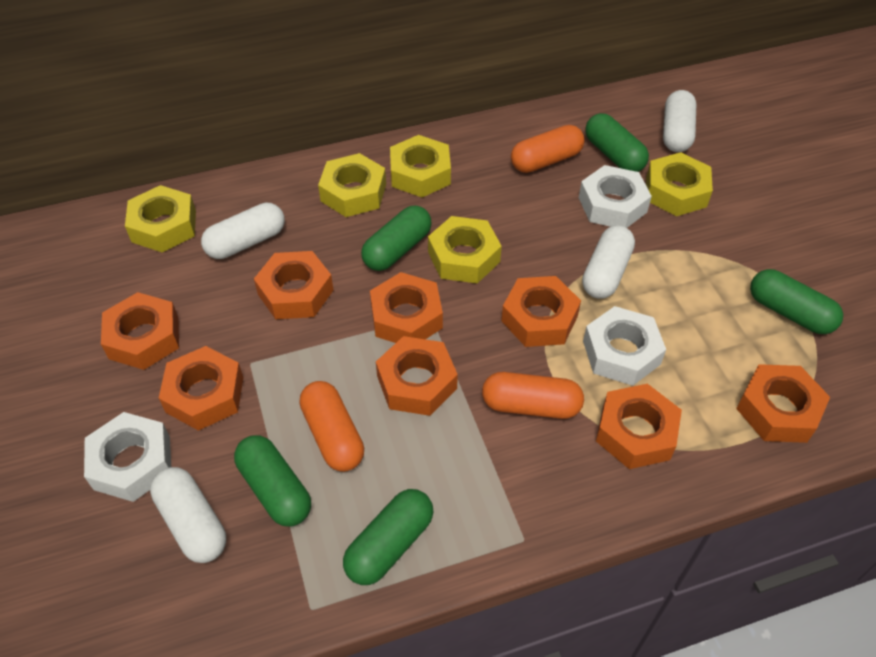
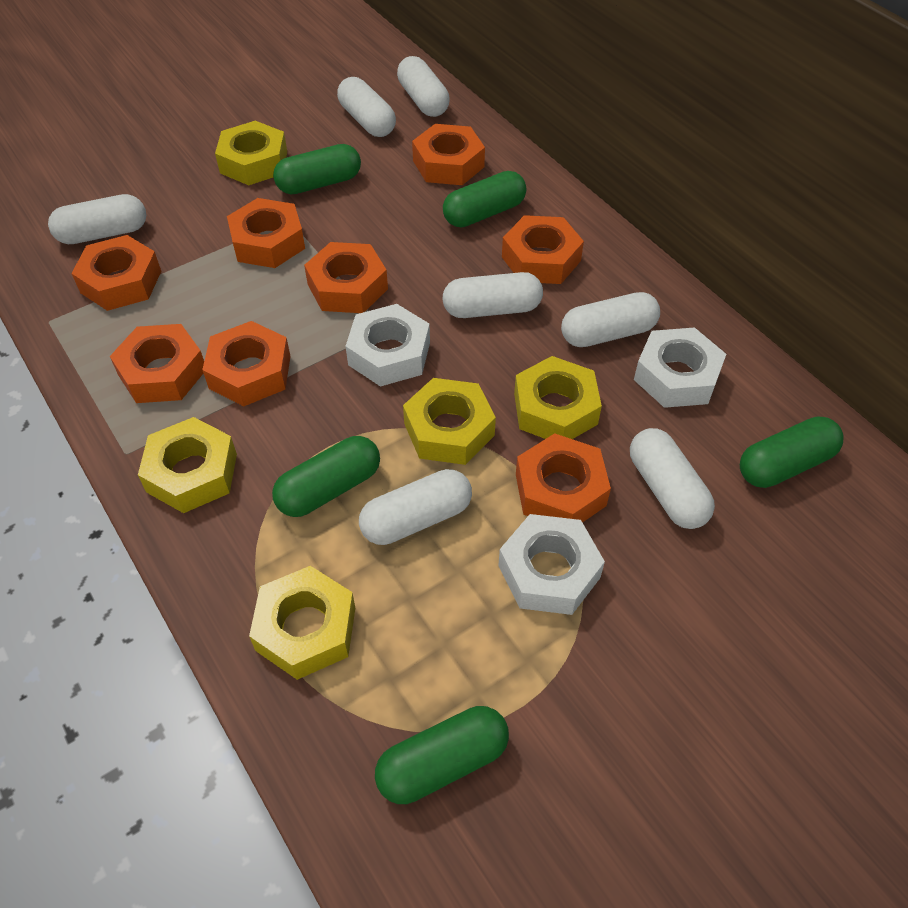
orange capsule: 3 -> 0
white capsule: 4 -> 7

